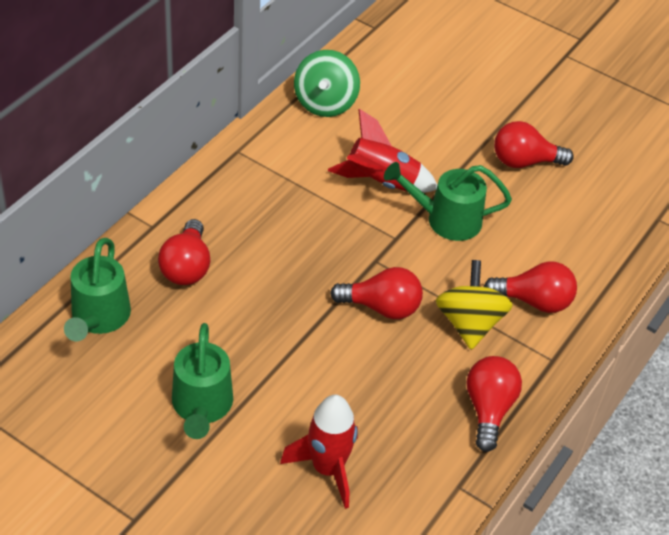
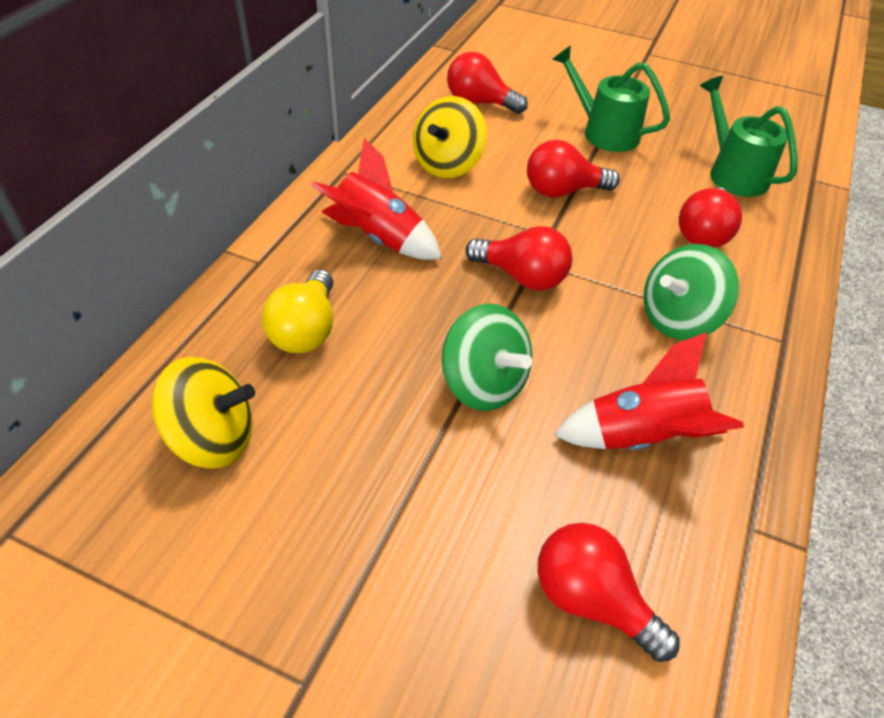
green spinning top: 1 -> 2
green watering can: 3 -> 2
yellow light bulb: 0 -> 1
yellow spinning top: 1 -> 2

